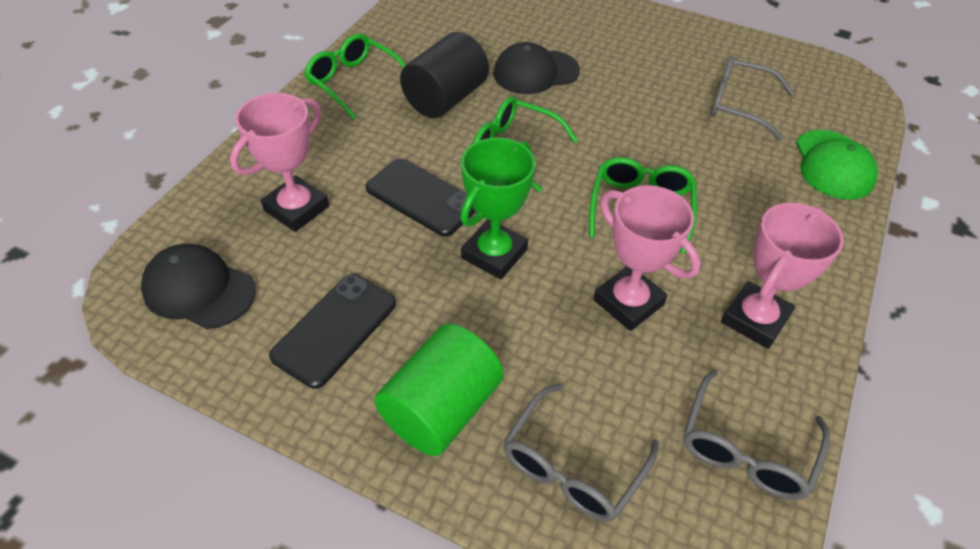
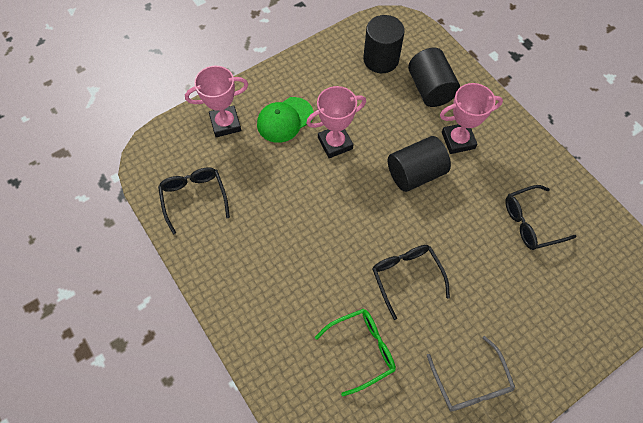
black cap: 2 -> 0
black cylinder: 1 -> 3
black glasses: 0 -> 3
black phone: 2 -> 0
green cylinder: 1 -> 0
green glasses: 3 -> 1
green trophy: 1 -> 0
grey glasses: 3 -> 1

